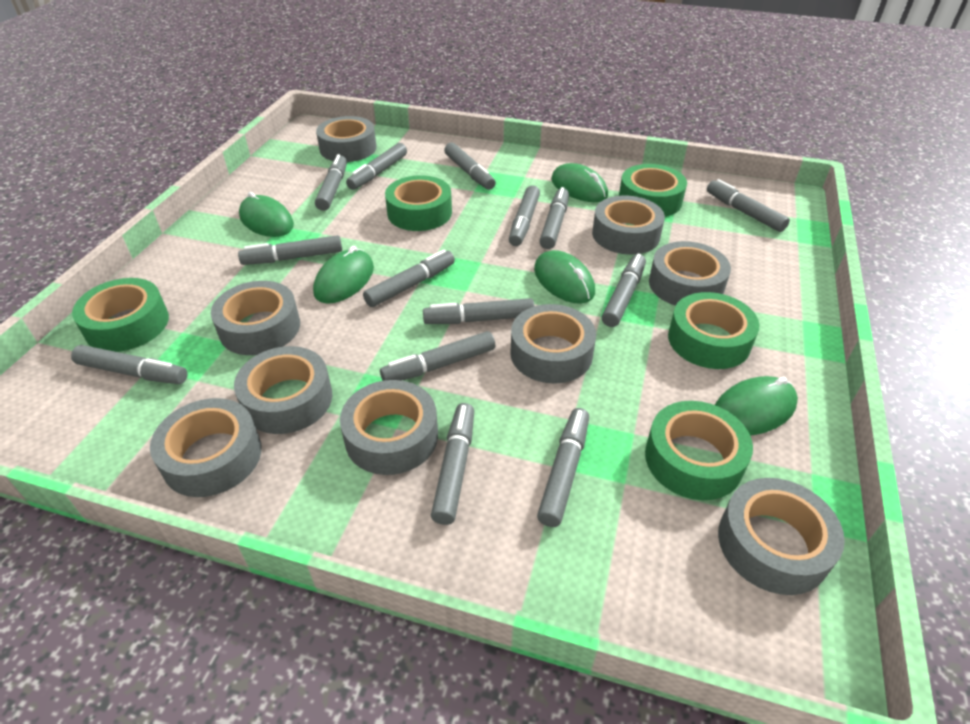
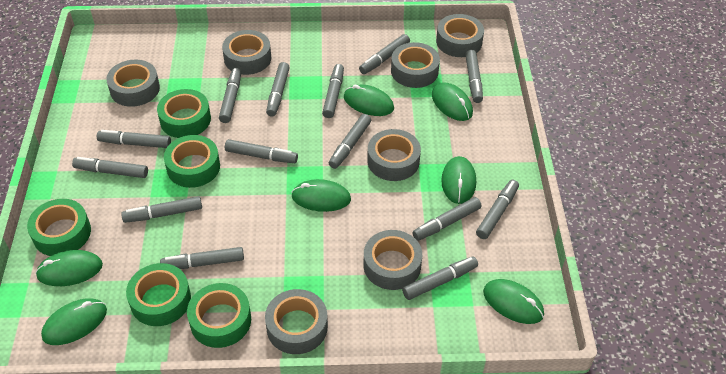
green mouse: 5 -> 7
grey tape: 9 -> 7

